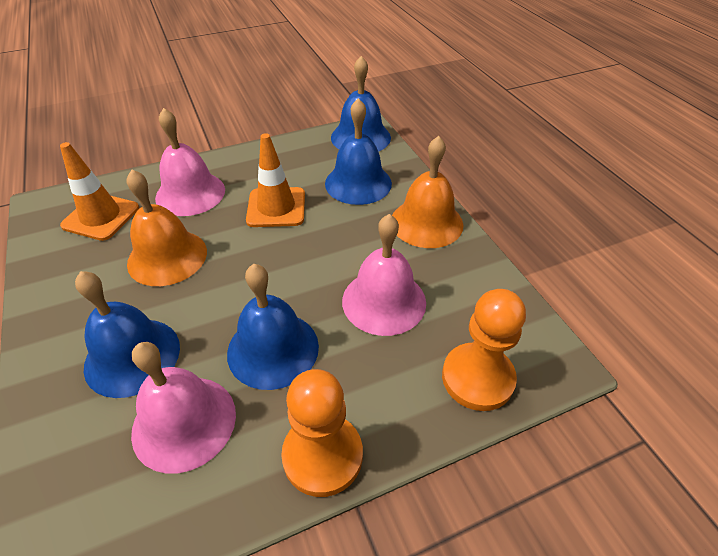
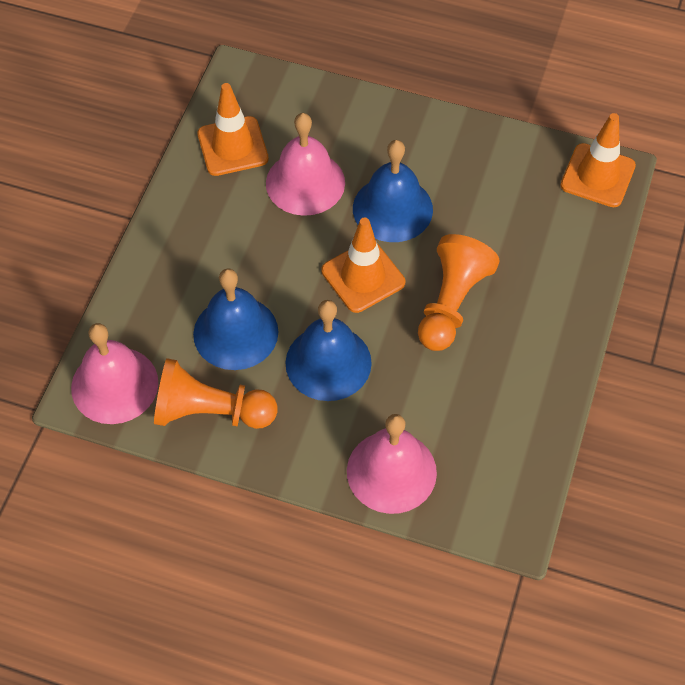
blue bell: 4 -> 3
orange bell: 2 -> 0
orange traffic cone: 2 -> 3

